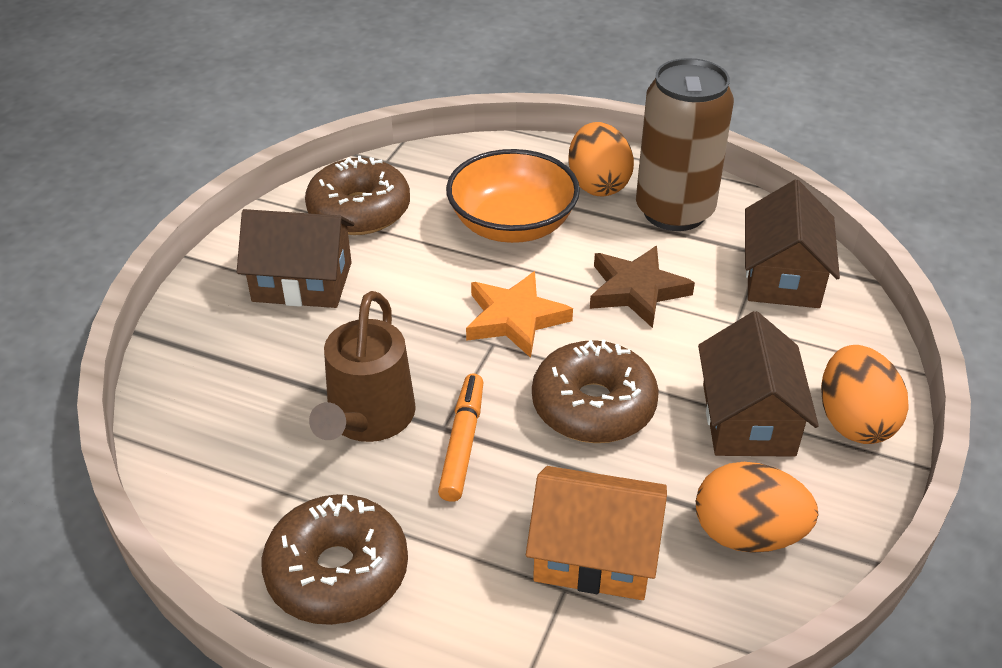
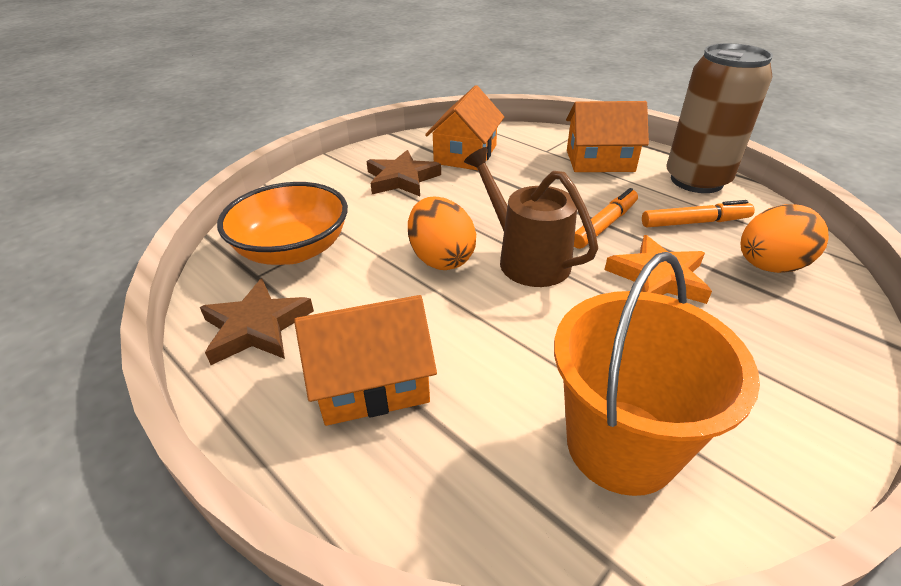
brown donut: 3 -> 0
brown house: 3 -> 0
brown star: 1 -> 2
orange bucket: 0 -> 1
orange egg: 3 -> 2
orange house: 1 -> 3
orange marker: 1 -> 2

